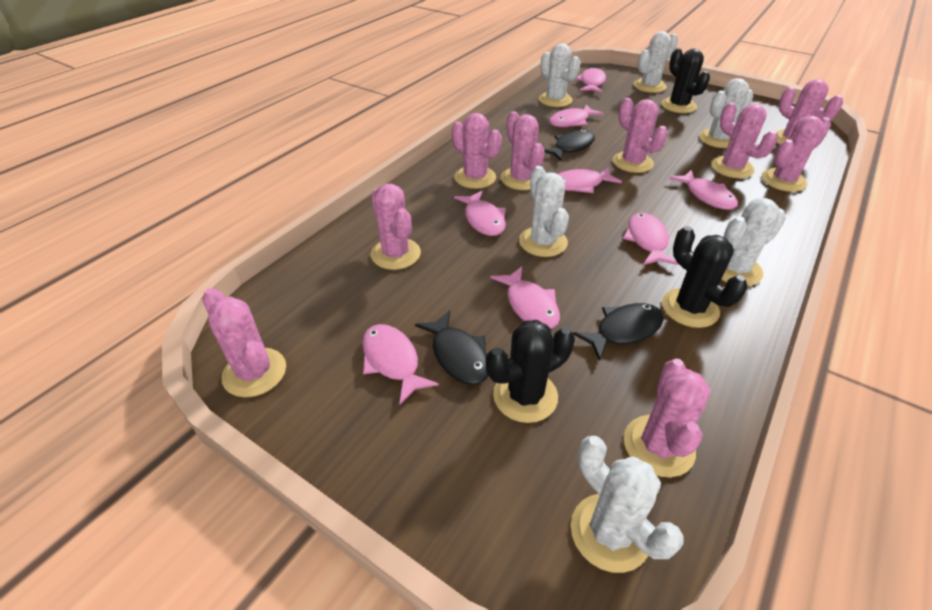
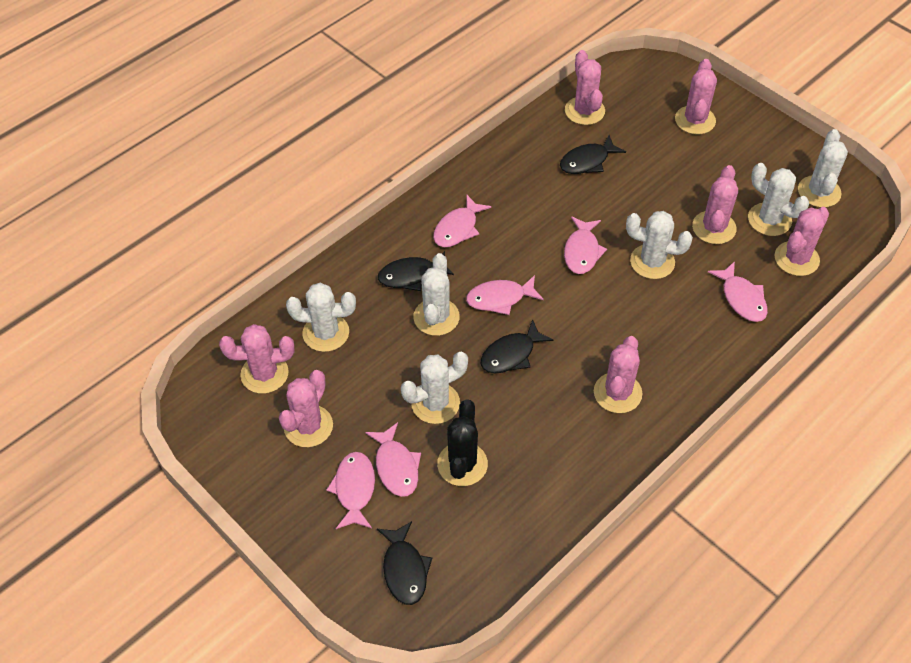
black cactus: 3 -> 1
black fish: 3 -> 4
pink cactus: 9 -> 7
pink fish: 8 -> 6

